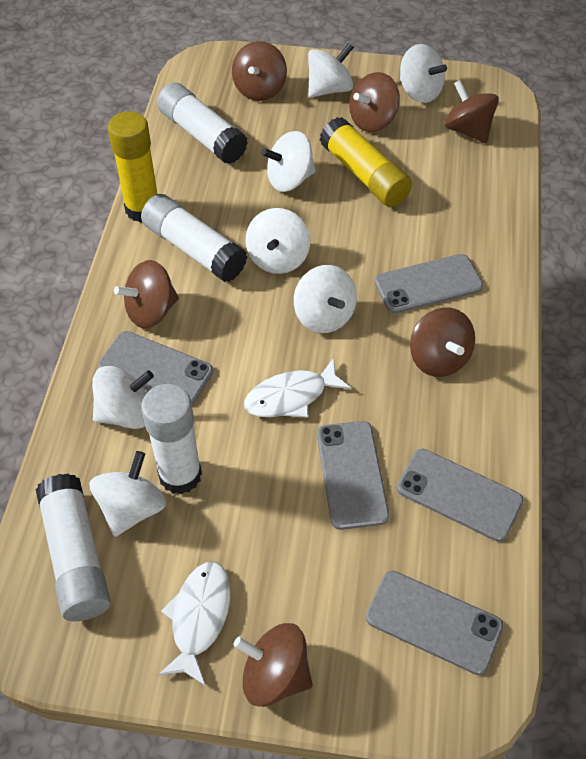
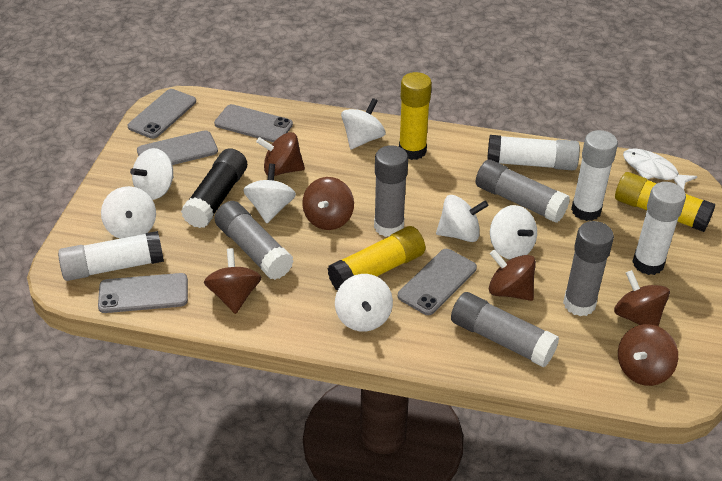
black glue stick: 0 -> 1
grey glue stick: 0 -> 5
white fish: 2 -> 1
yellow glue stick: 2 -> 3

